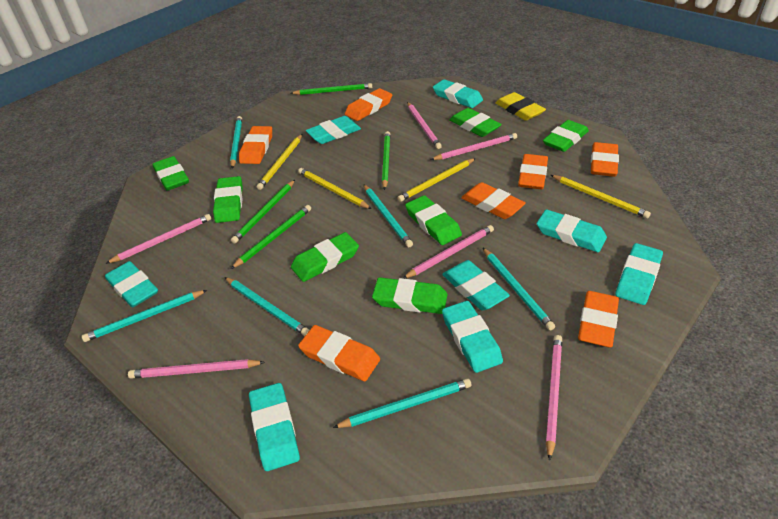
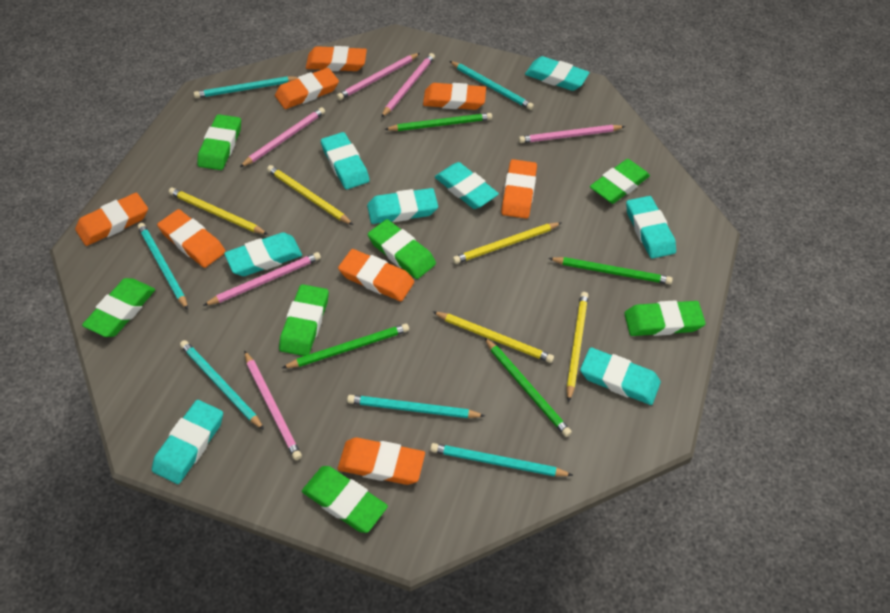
orange eraser: 7 -> 8
yellow eraser: 1 -> 0
yellow pencil: 4 -> 5

